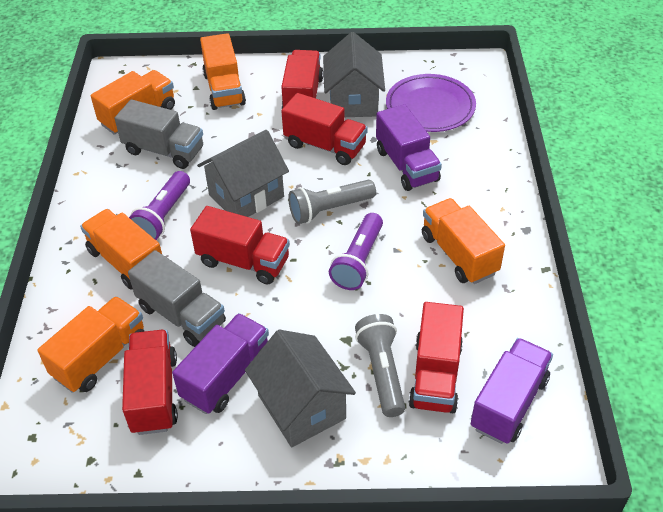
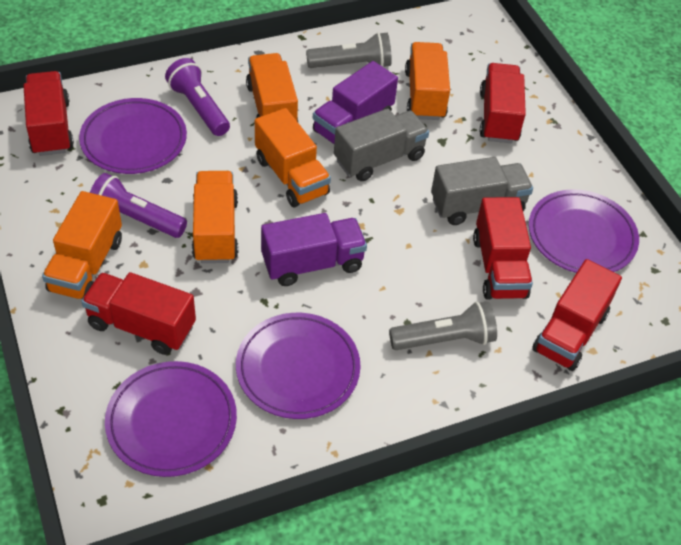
grey house: 3 -> 0
purple plate: 1 -> 4
purple truck: 3 -> 2

